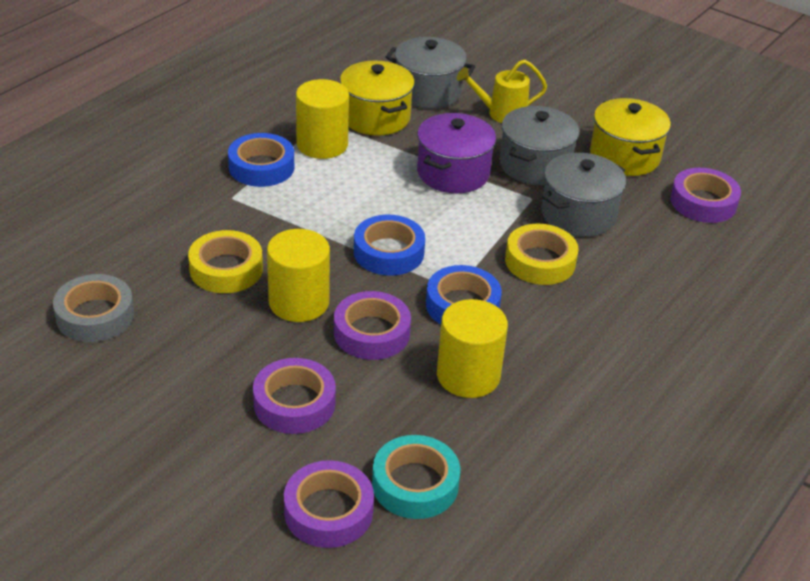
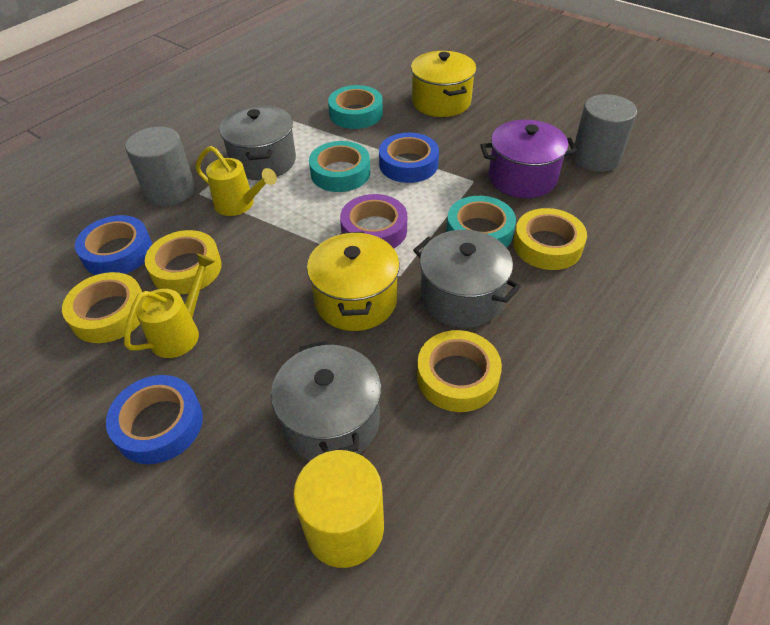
grey cylinder: 0 -> 2
grey tape: 1 -> 0
purple tape: 4 -> 1
turquoise tape: 1 -> 3
yellow cylinder: 3 -> 1
yellow tape: 2 -> 4
yellow watering can: 1 -> 2

